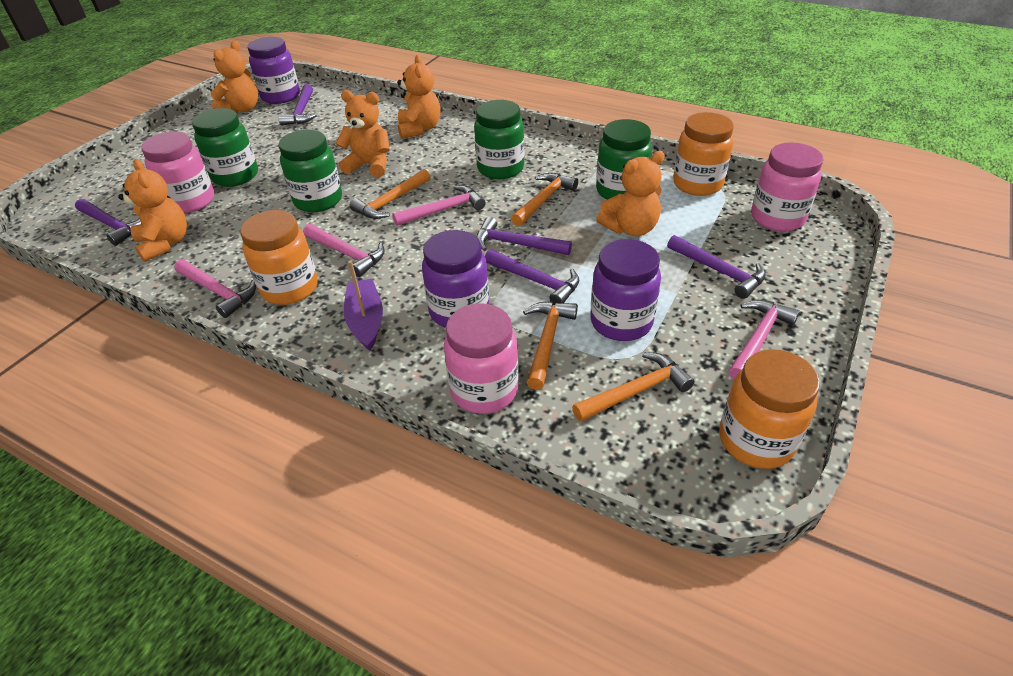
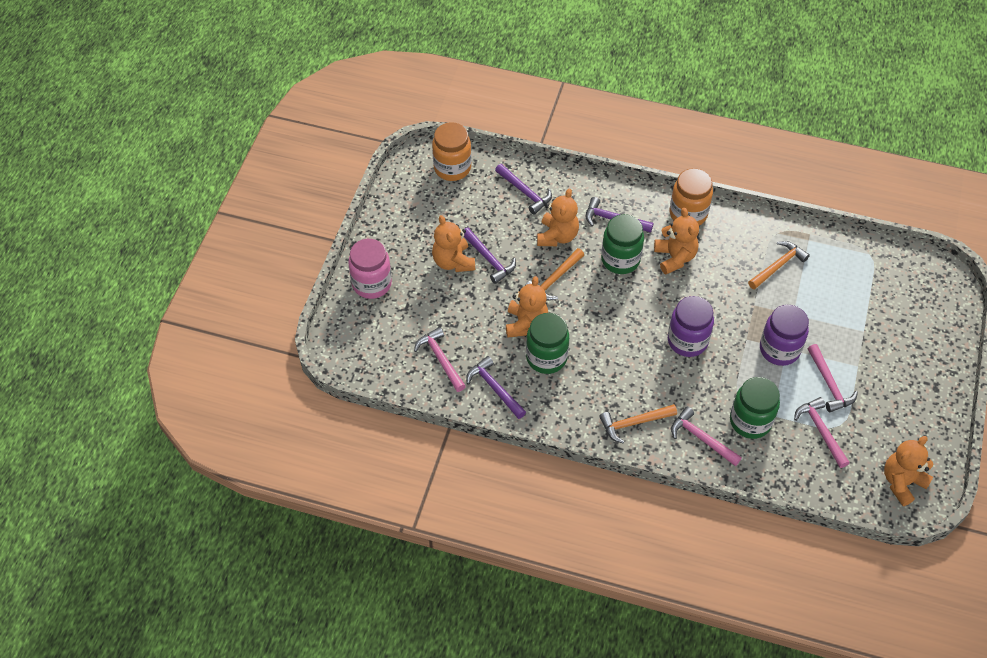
green jar: 4 -> 3
orange hammer: 4 -> 3
orange jar: 3 -> 2
pink jar: 3 -> 1
purple boat: 1 -> 0
purple hammer: 5 -> 4
purple jar: 3 -> 2

